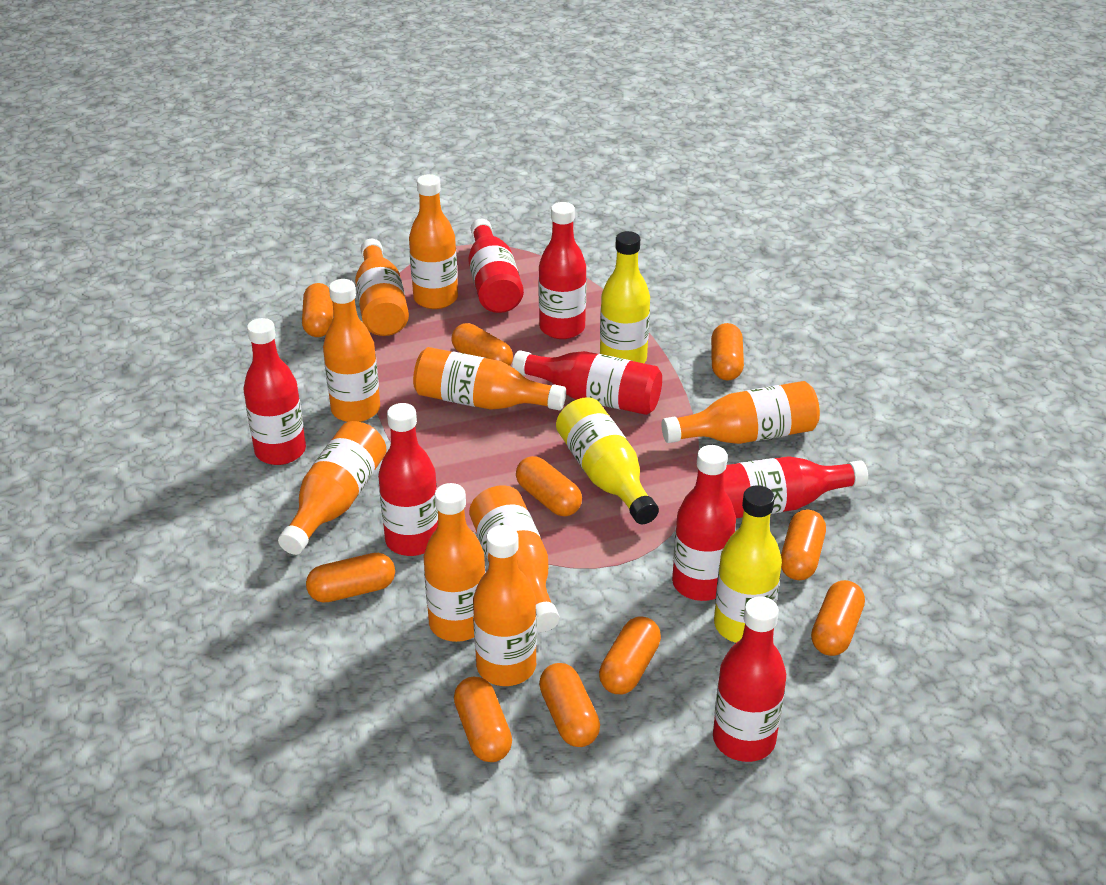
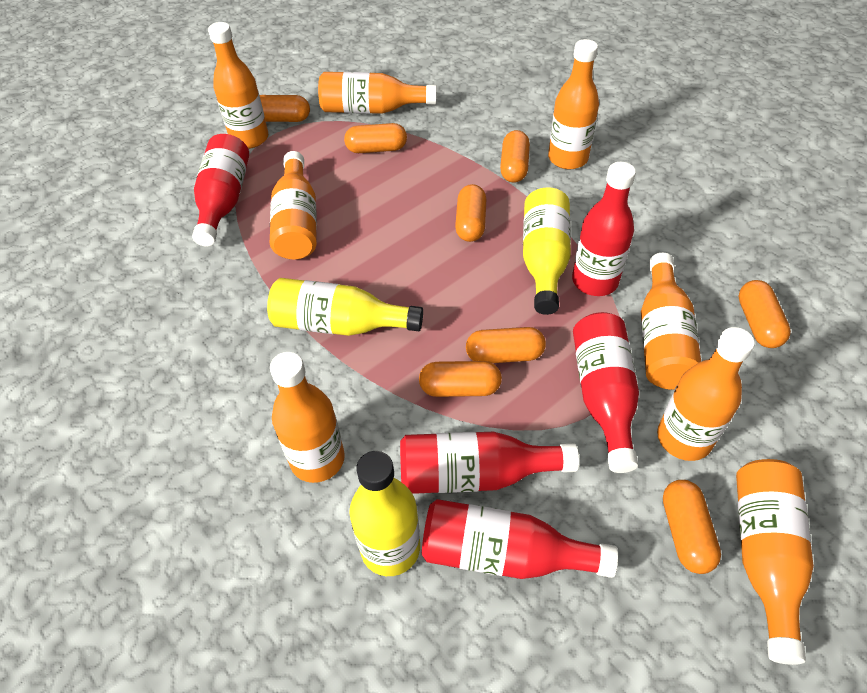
orange bottle: 9 -> 8
orange capsule: 10 -> 8
red bottle: 8 -> 5

